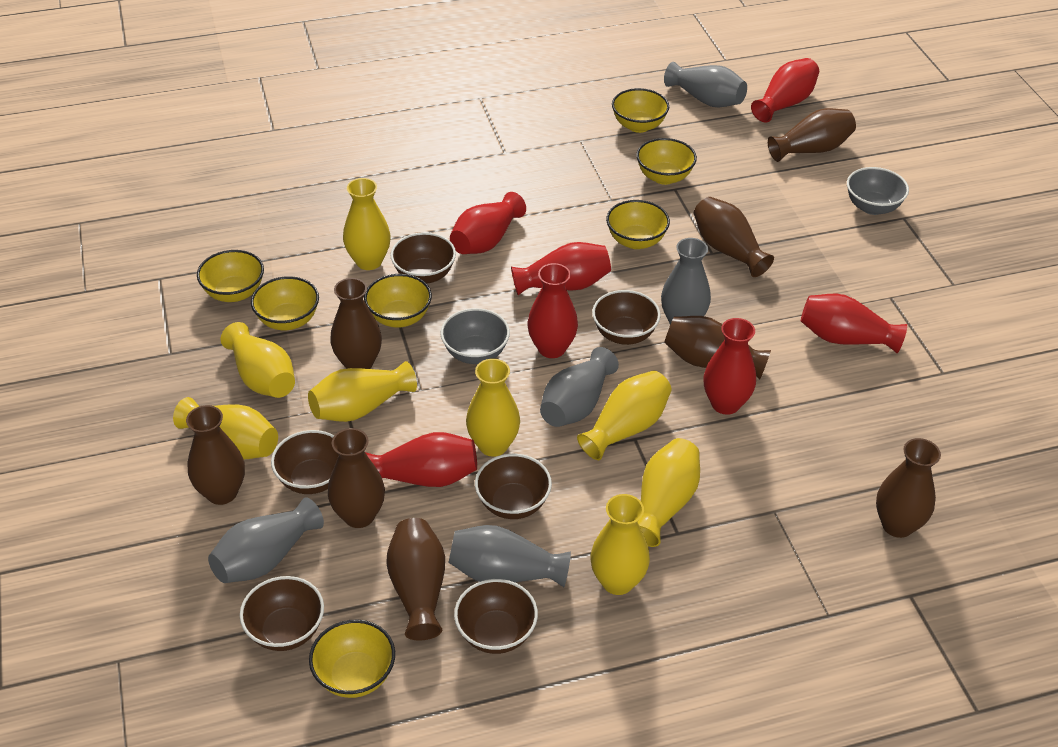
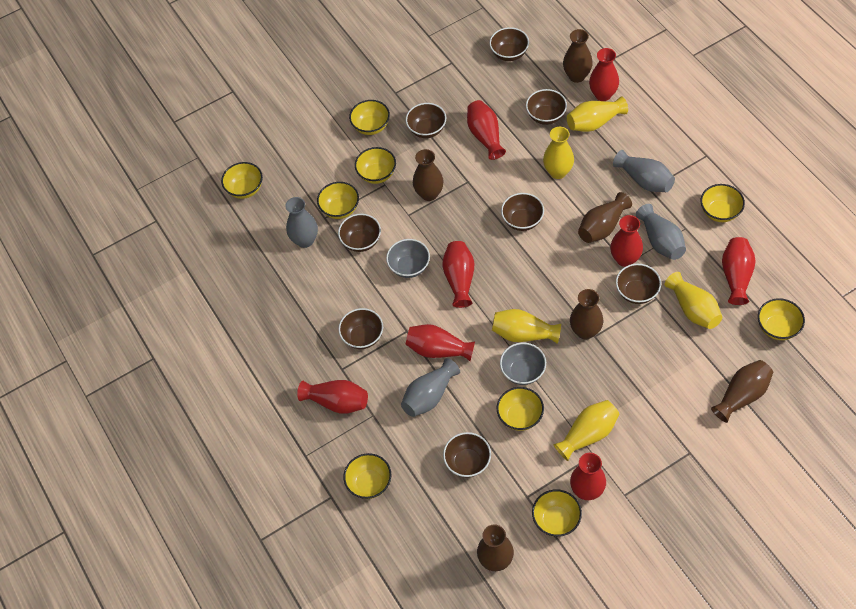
brown bowl: 6 -> 8
brown vase: 8 -> 6
grey vase: 5 -> 4
red vase: 7 -> 8
yellow bowl: 7 -> 9
yellow vase: 8 -> 5

